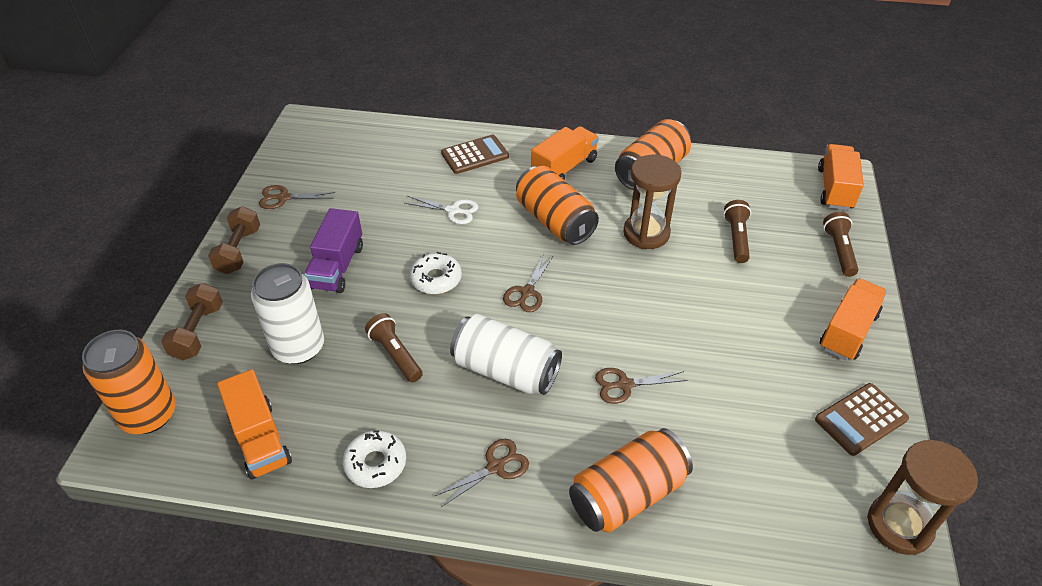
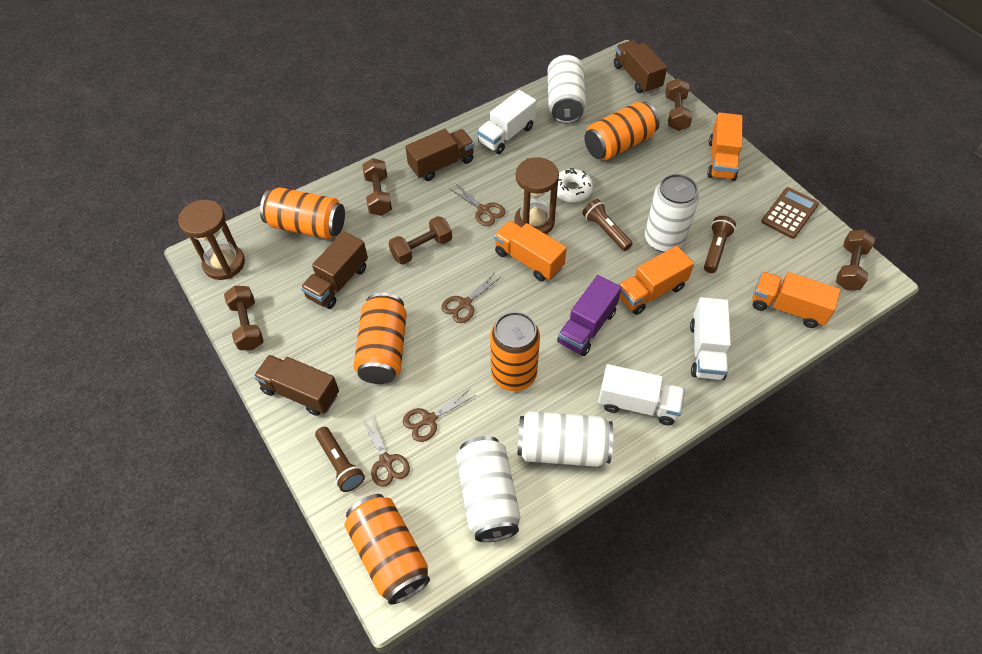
brown calculator: 2 -> 1
brown dumbbell: 2 -> 5
brown truck: 0 -> 4
orange can: 4 -> 5
white can: 2 -> 4
white donut: 2 -> 1
white scissors: 1 -> 0
white truck: 0 -> 3

